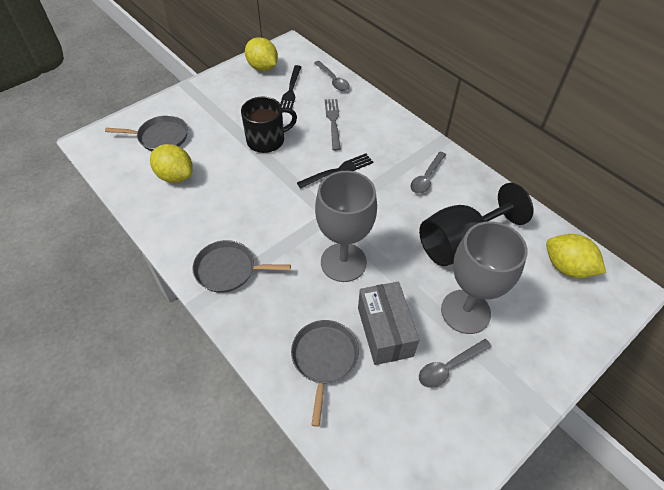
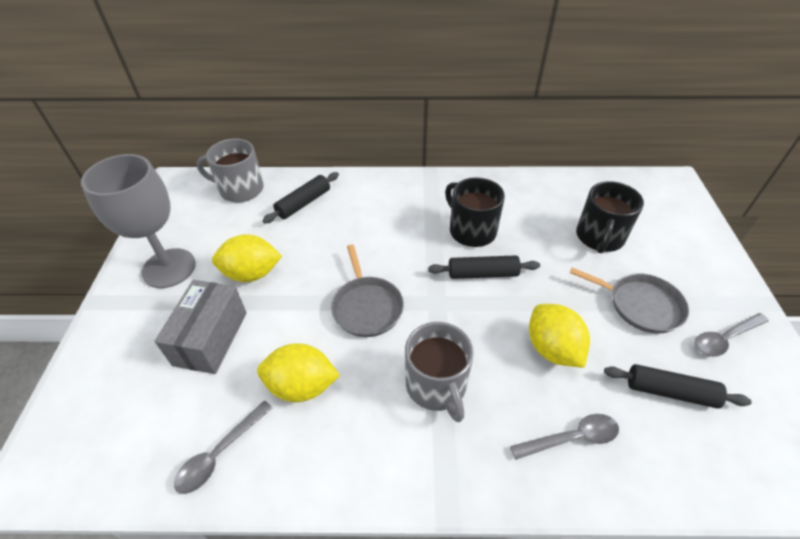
black fork: 2 -> 0
black goblet: 1 -> 0
black mug: 1 -> 2
black rolling pin: 0 -> 3
grey fork: 1 -> 0
grey goblet: 2 -> 1
grey mug: 0 -> 2
grey pan: 3 -> 2

